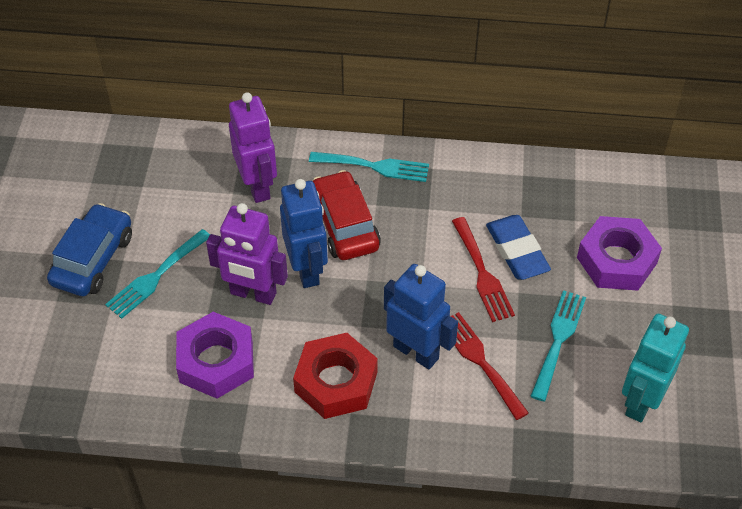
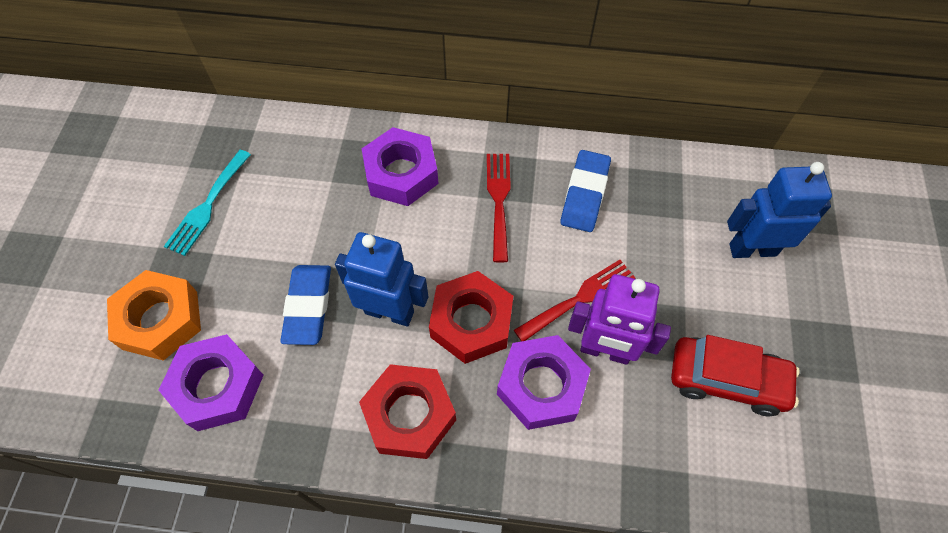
blue car: 1 -> 0
blue eraser: 1 -> 2
orange nut: 0 -> 1
purple nut: 2 -> 3
purple robot: 2 -> 1
red nut: 1 -> 2
turquoise fork: 3 -> 1
turquoise robot: 1 -> 0

